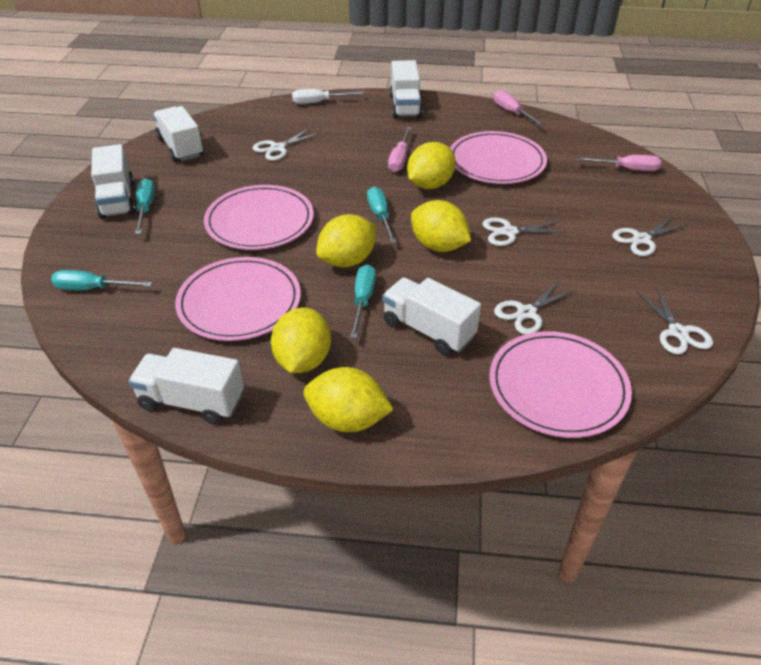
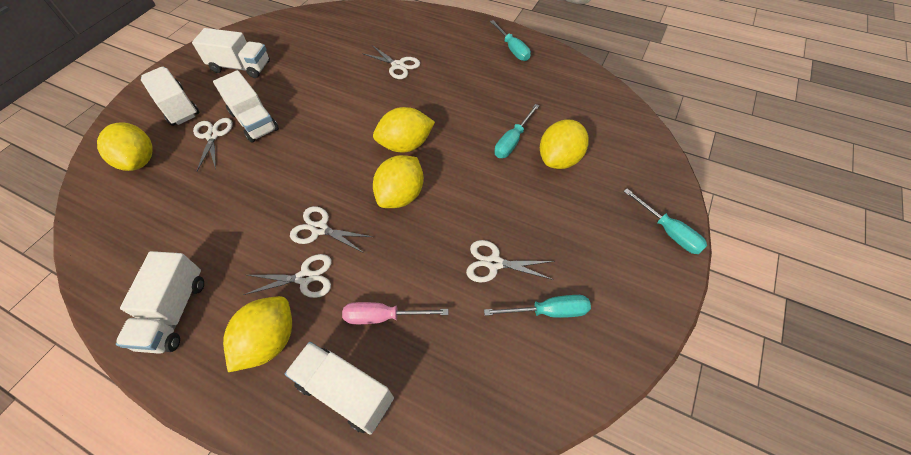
pink plate: 4 -> 0
pink screwdriver: 3 -> 1
white screwdriver: 1 -> 0

